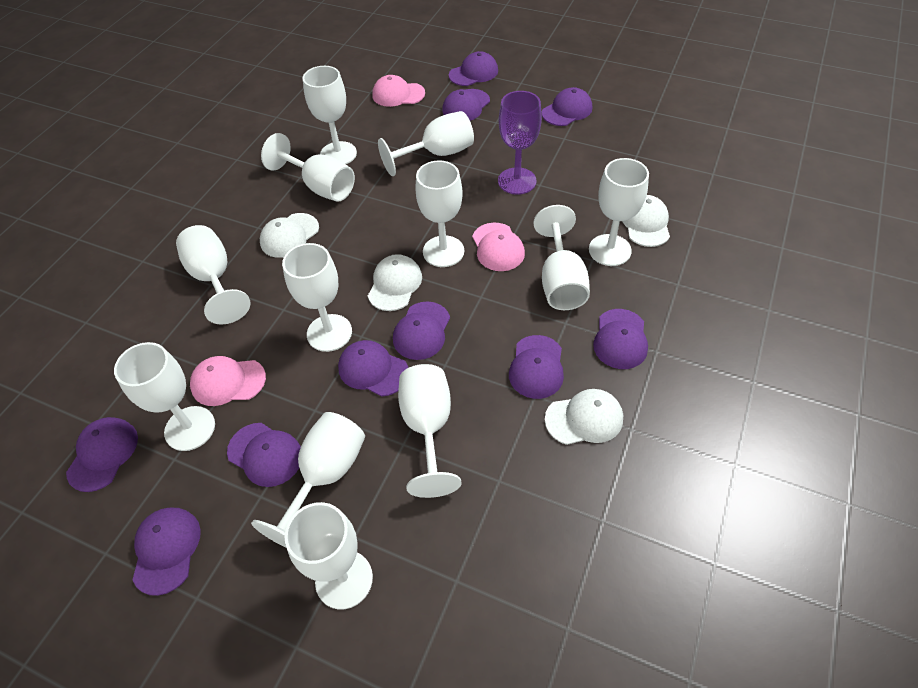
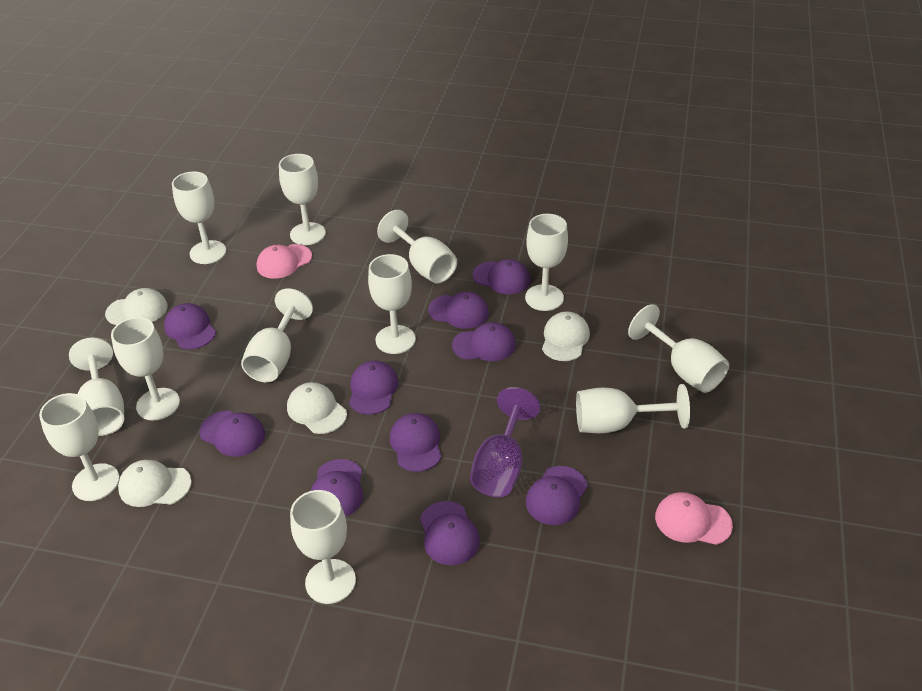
pink cap: 3 -> 2

